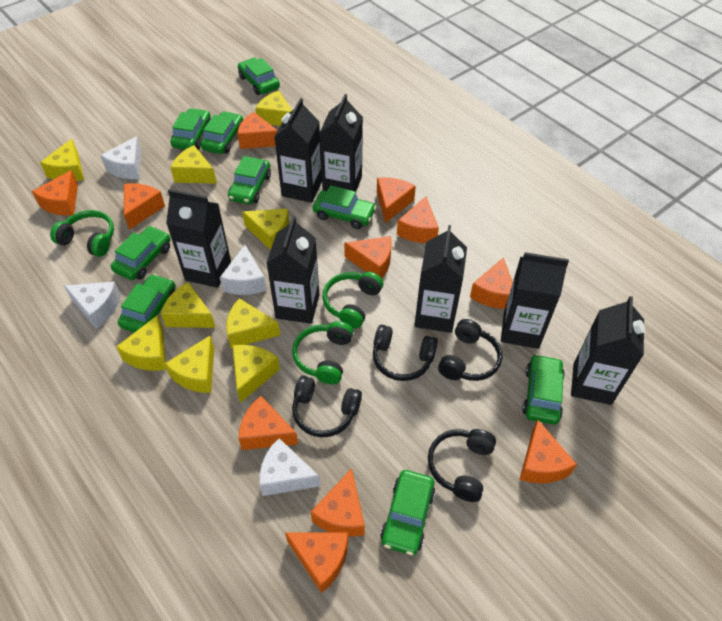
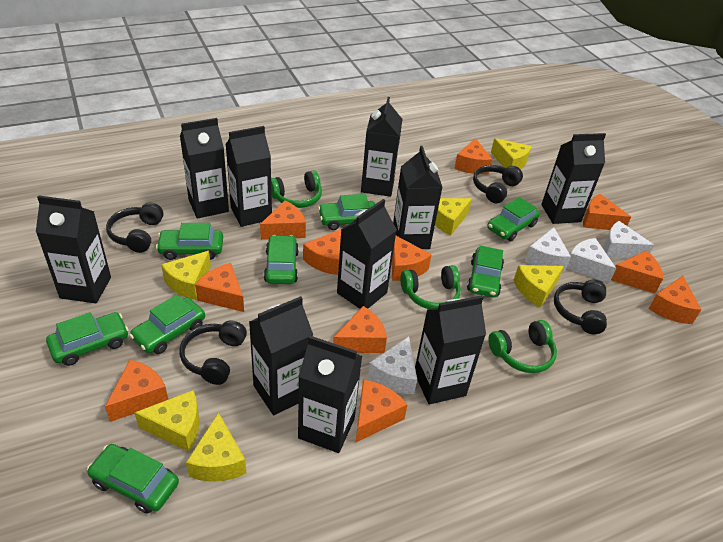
black carton: 7 -> 10
green car: 9 -> 8
yellow cheese: 9 -> 6

